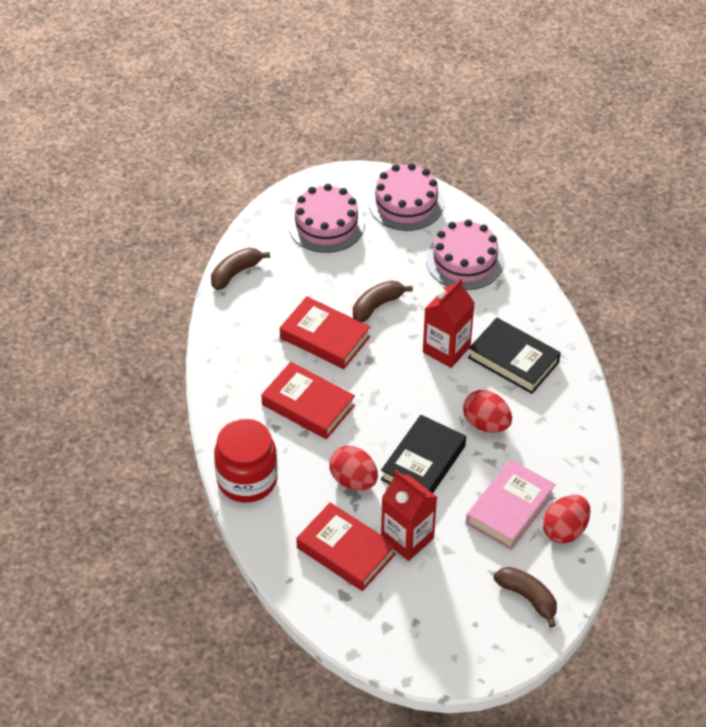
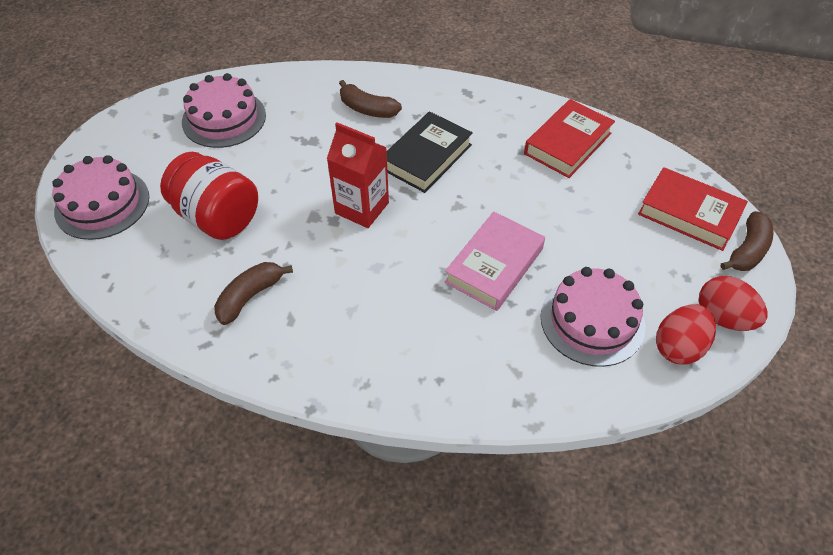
black book: 2 -> 1
red book: 3 -> 2
red carton: 2 -> 1
red egg: 3 -> 2

